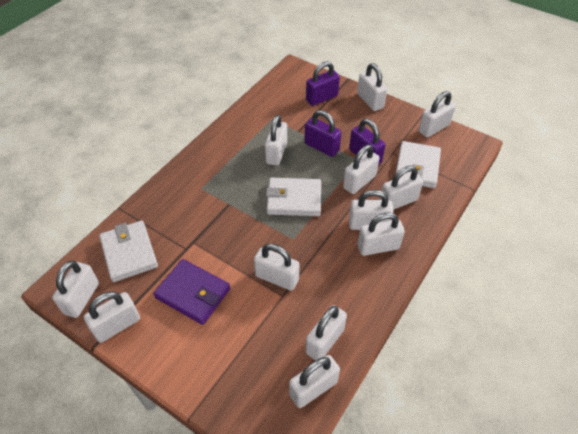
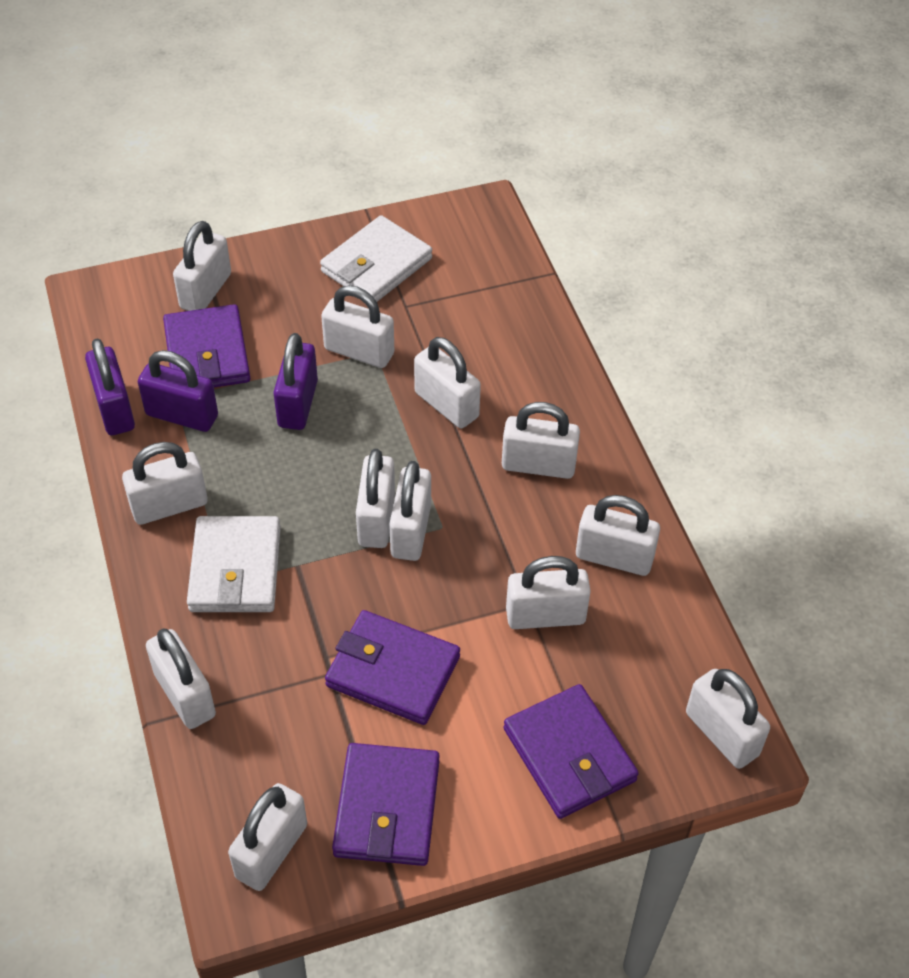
purple wallet: 1 -> 4
white wallet: 3 -> 2

